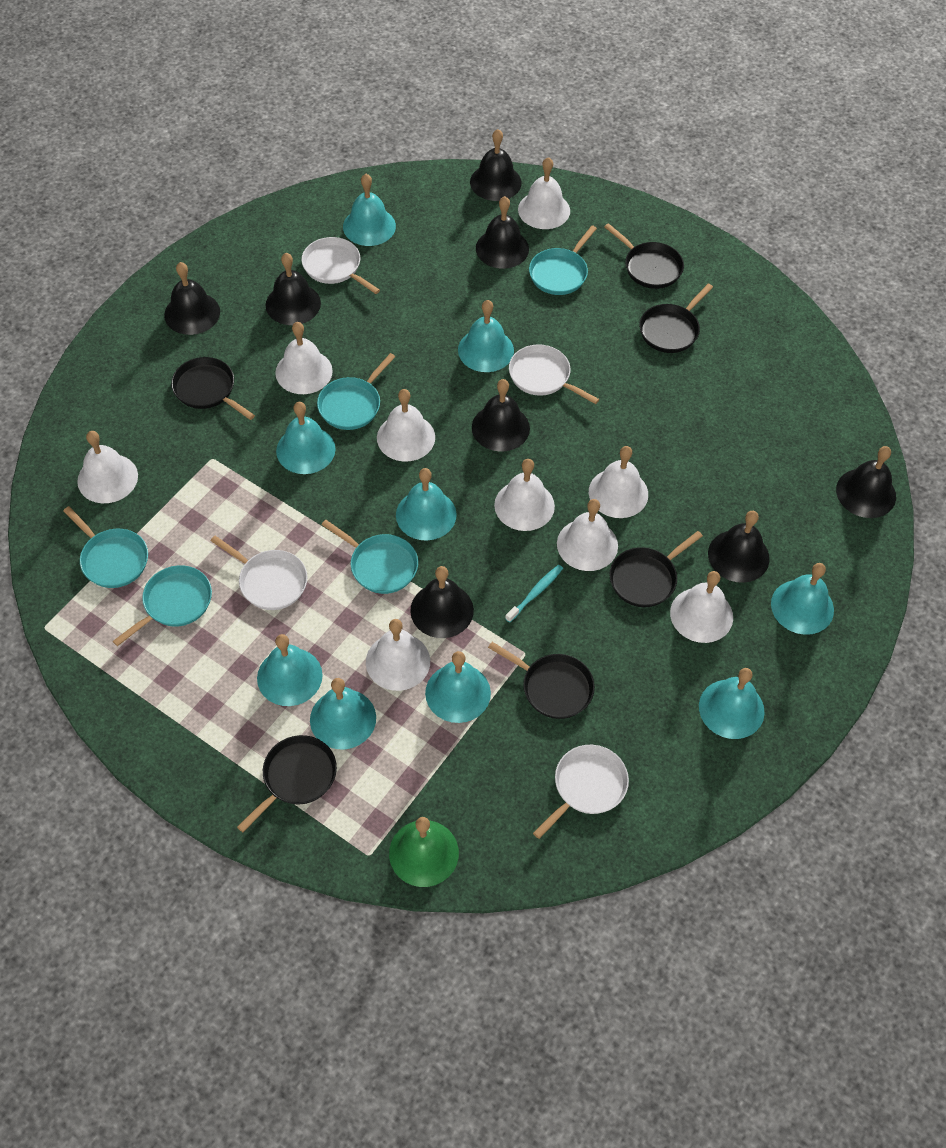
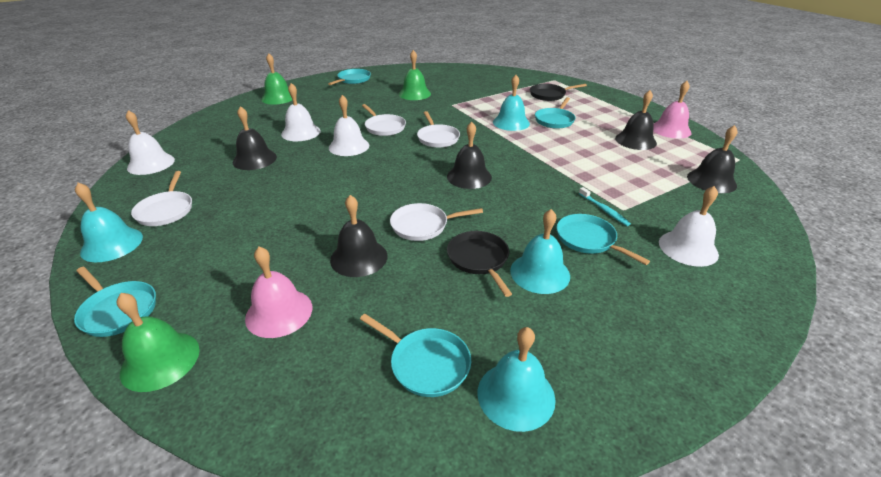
black bell: 8 -> 5
black pan: 6 -> 2
green bell: 1 -> 3
pink bell: 0 -> 2
turquoise bell: 9 -> 4
white bell: 9 -> 4

